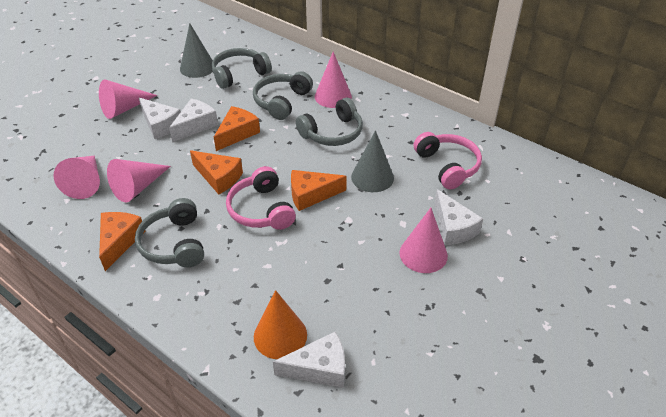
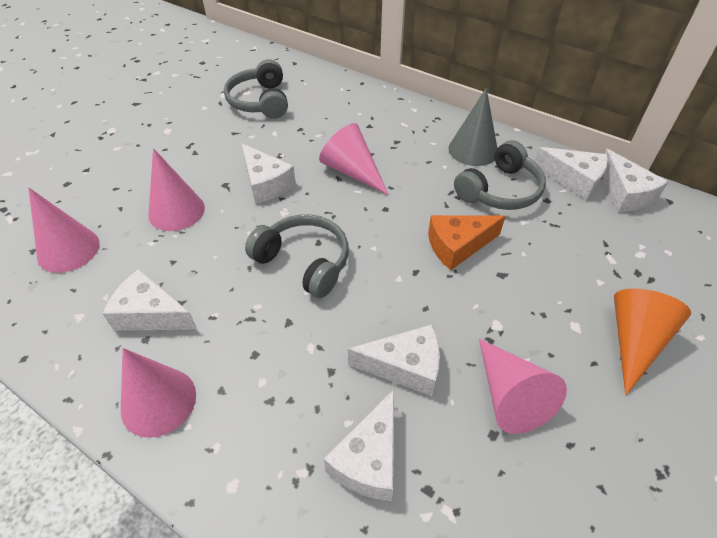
grey cone: 2 -> 1
grey headphones: 4 -> 3
orange cheese: 4 -> 1
pink headphones: 2 -> 0
white cheese: 4 -> 6

